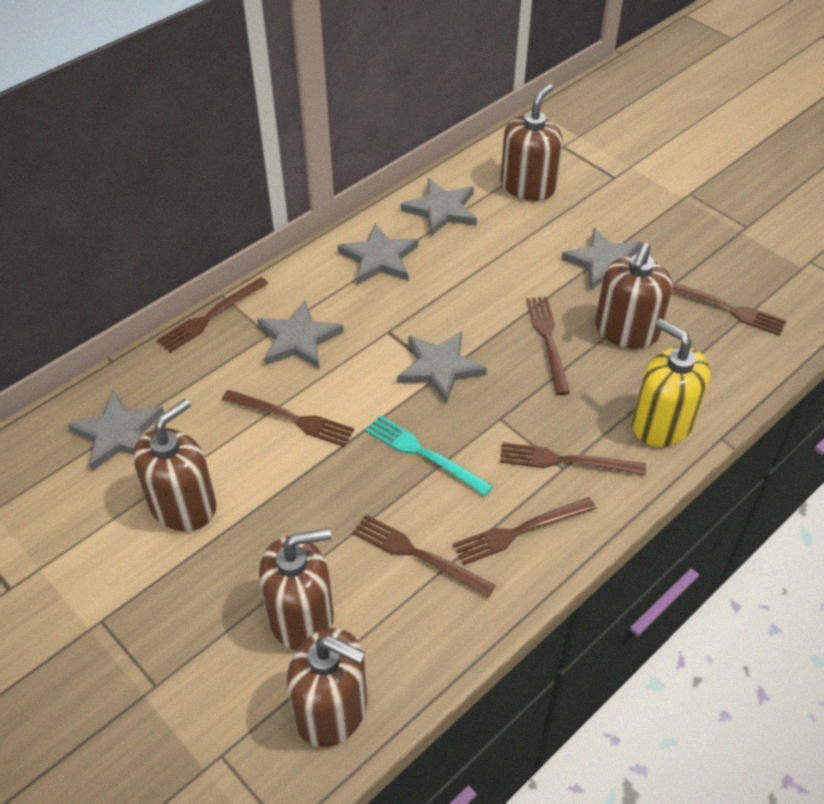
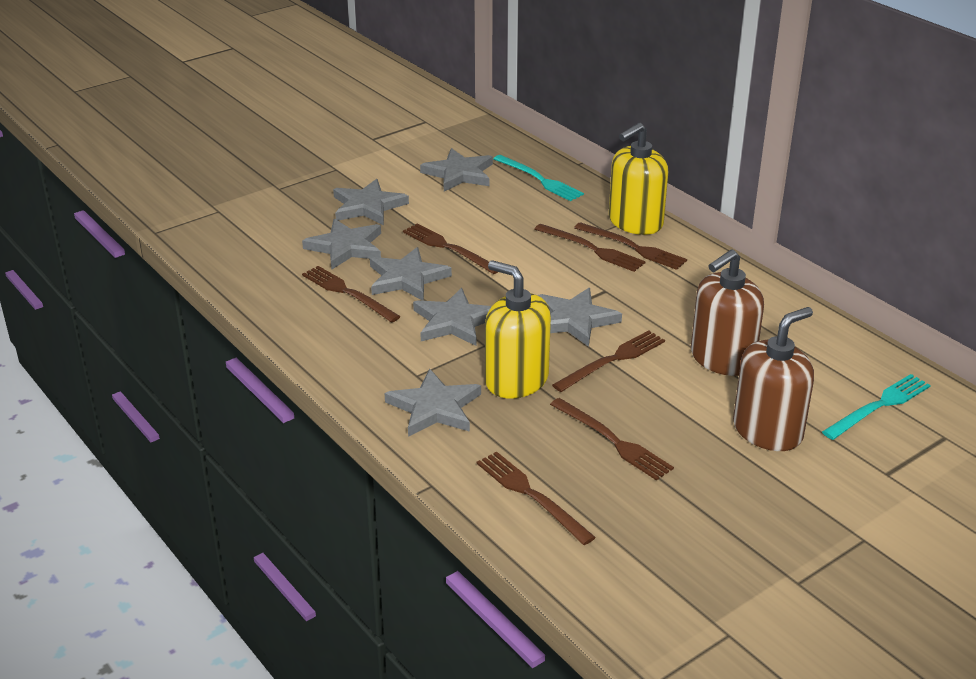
brown soap dispenser: 5 -> 2
grey star: 6 -> 7
turquoise fork: 1 -> 2
yellow soap dispenser: 1 -> 2

